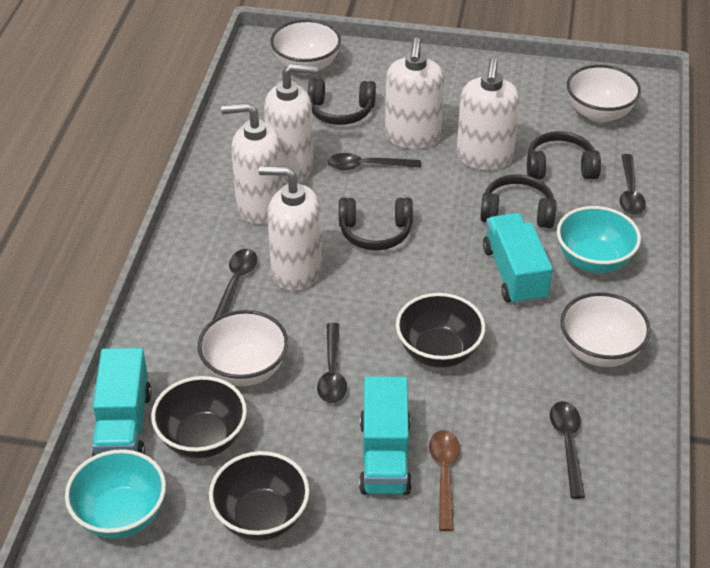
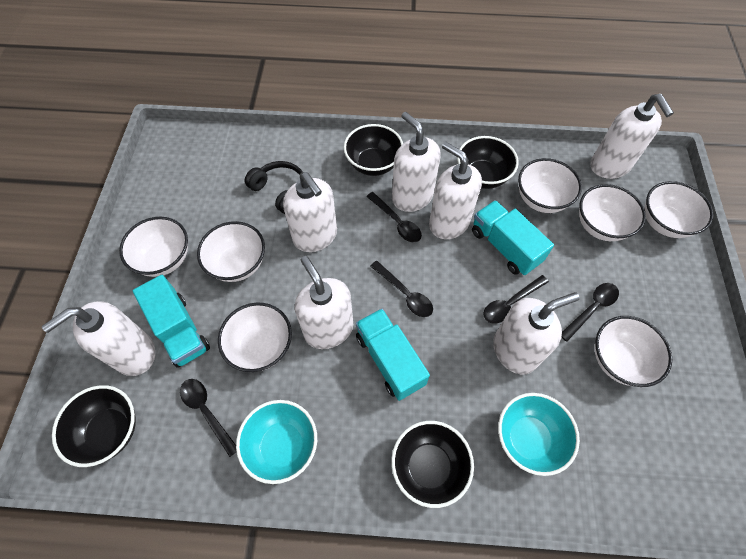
black bowl: 3 -> 4
black headphones: 4 -> 1
brown spoon: 1 -> 0
white bowl: 4 -> 7
white soap dispenser: 5 -> 7

